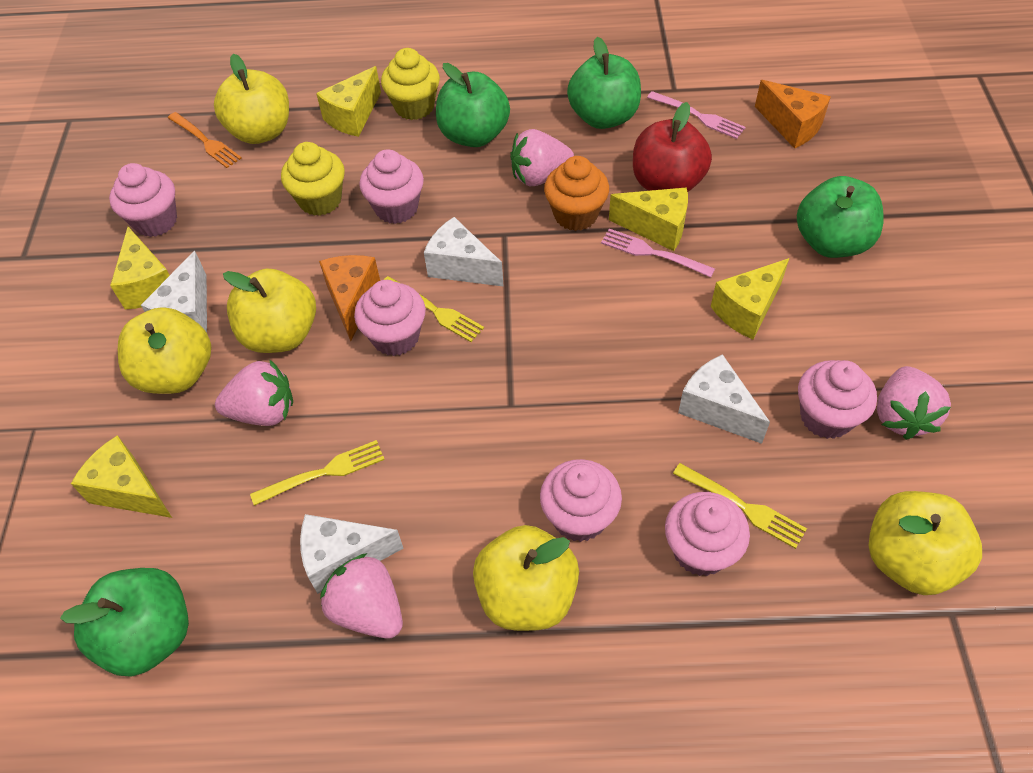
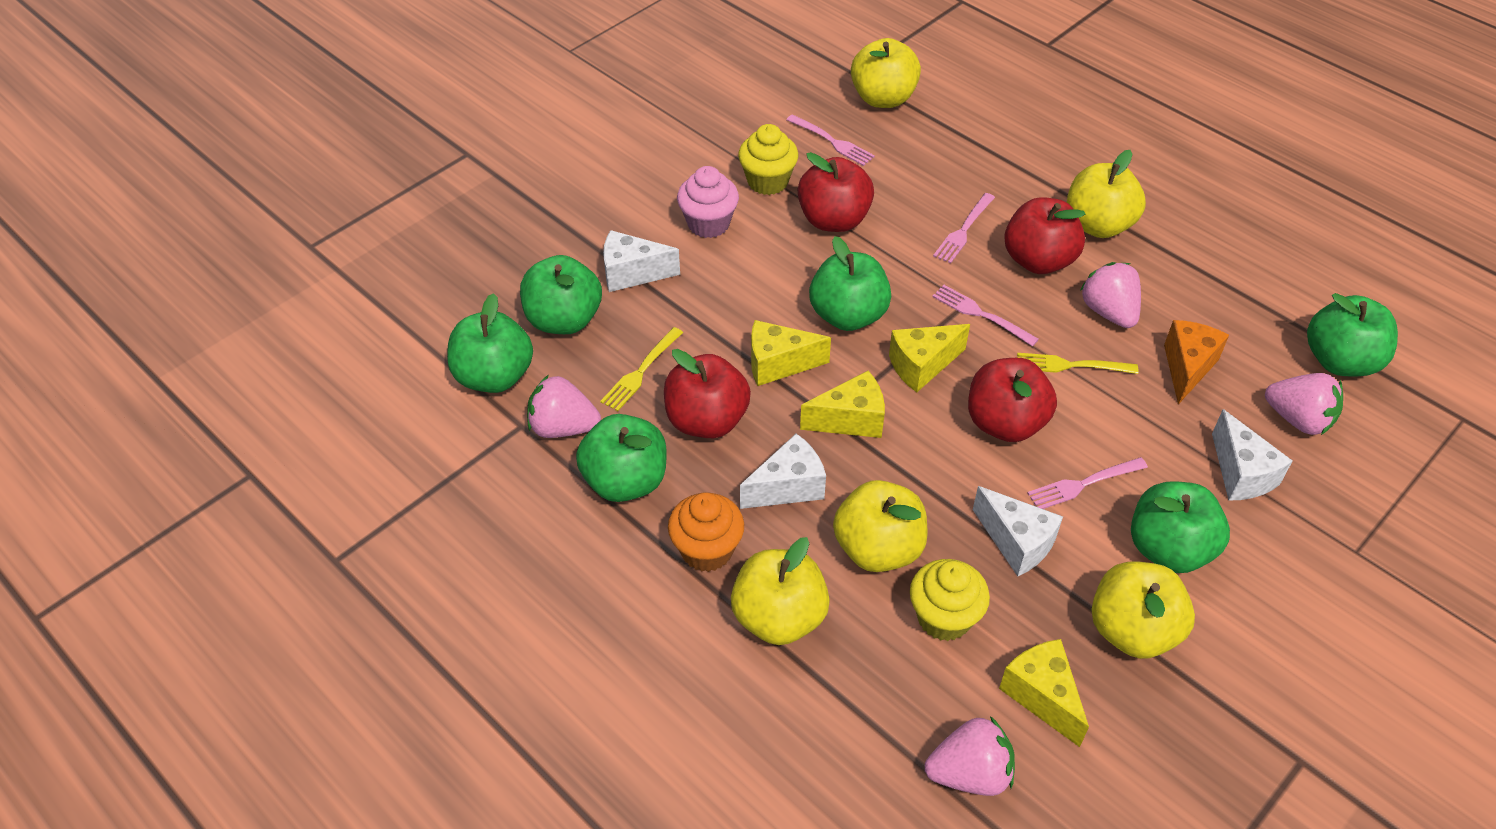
green apple: 4 -> 6
orange cheese: 2 -> 1
orange fork: 1 -> 0
pink cupcake: 6 -> 1
pink fork: 2 -> 4
red apple: 1 -> 4
yellow cheese: 5 -> 4
yellow fork: 3 -> 2

